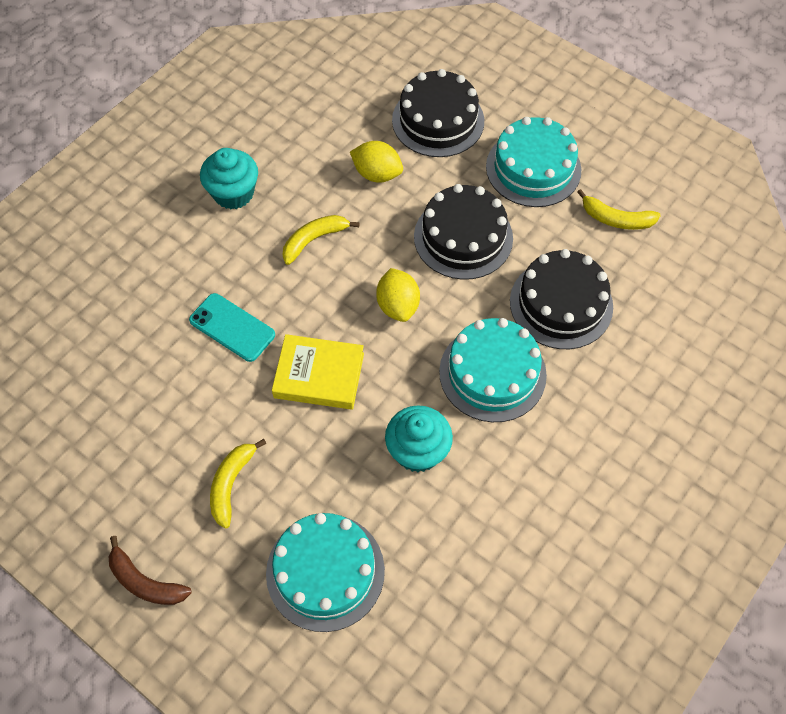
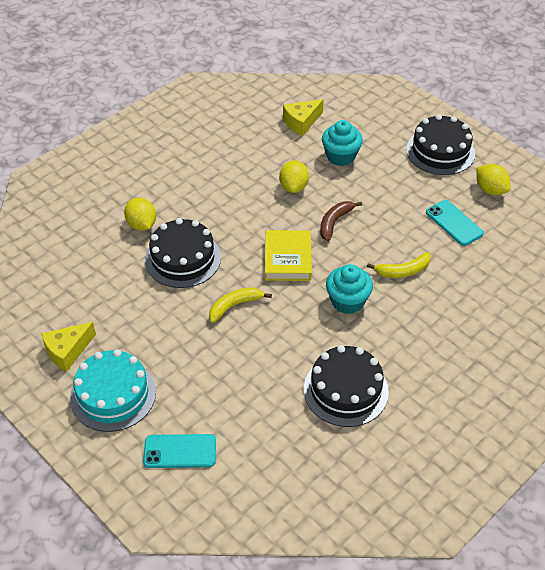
turquoise cake: 3 -> 1
turquoise phone: 1 -> 2
yellow banana: 3 -> 2
yellow cheese: 0 -> 2
yellow lemon: 2 -> 3

